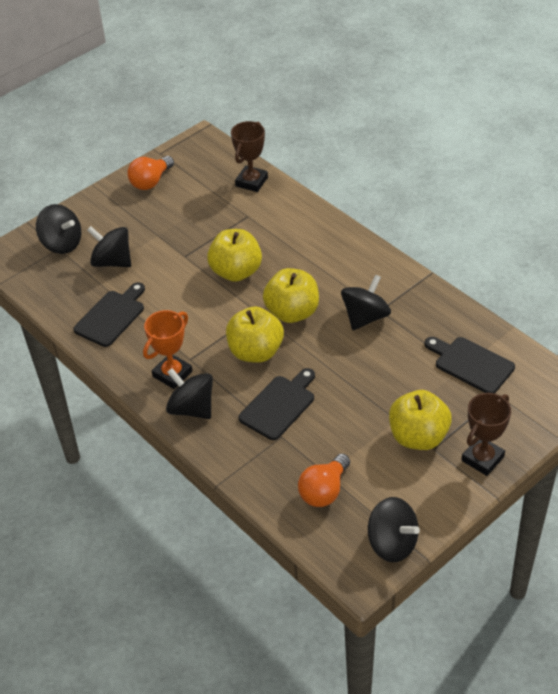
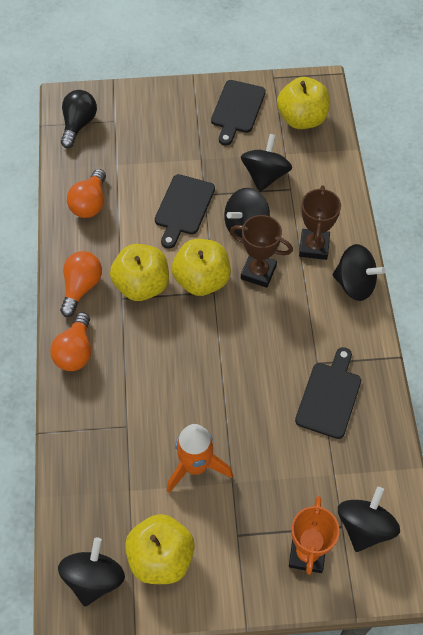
black light bulb: 0 -> 1
orange light bulb: 2 -> 3
orange rocket: 0 -> 1

